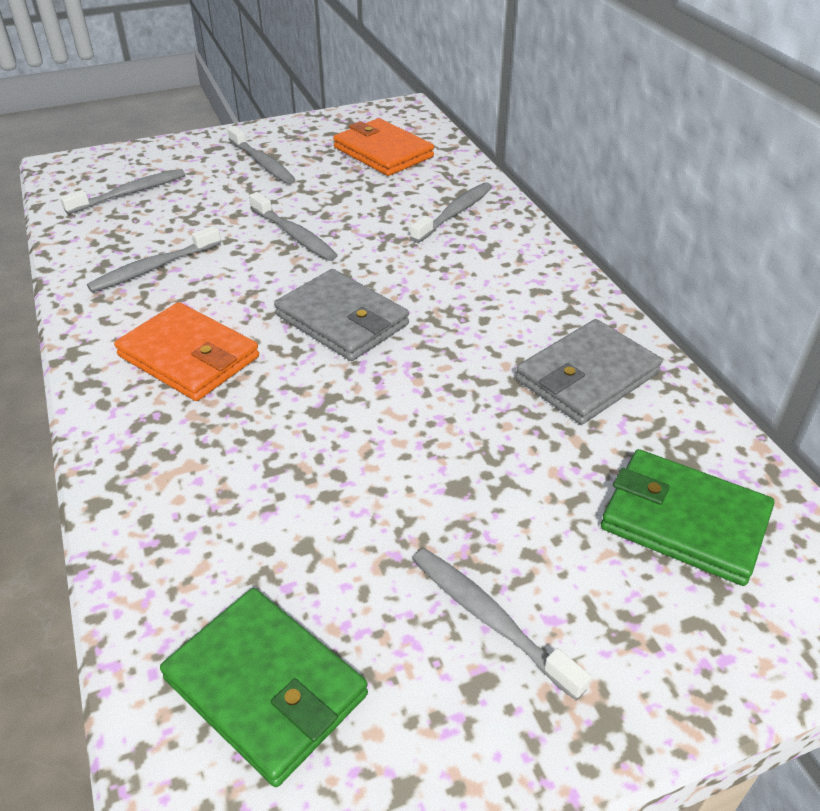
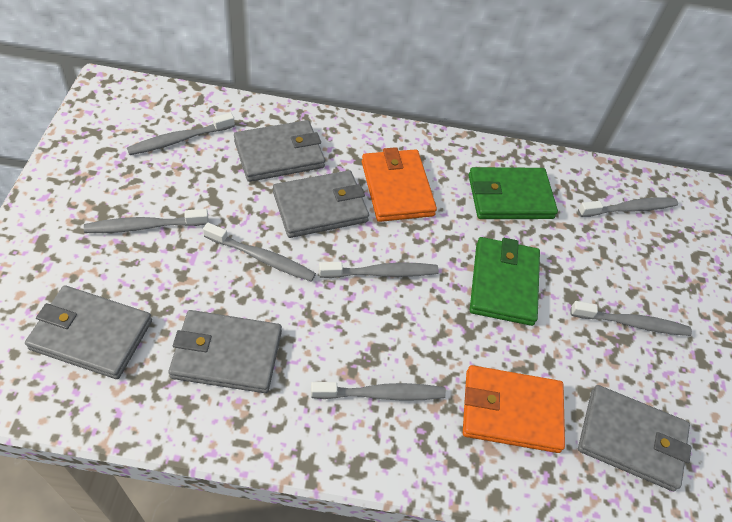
grey toothbrush: 6 -> 7
grey wallet: 2 -> 5

